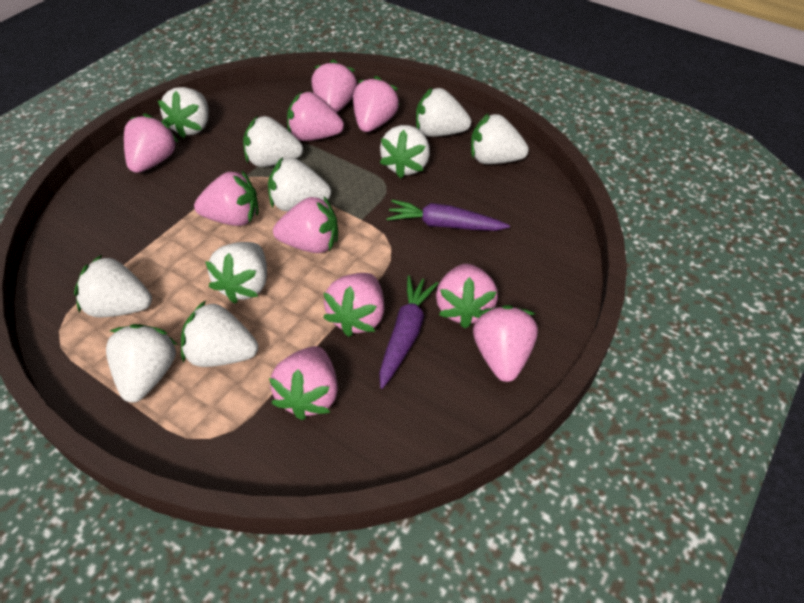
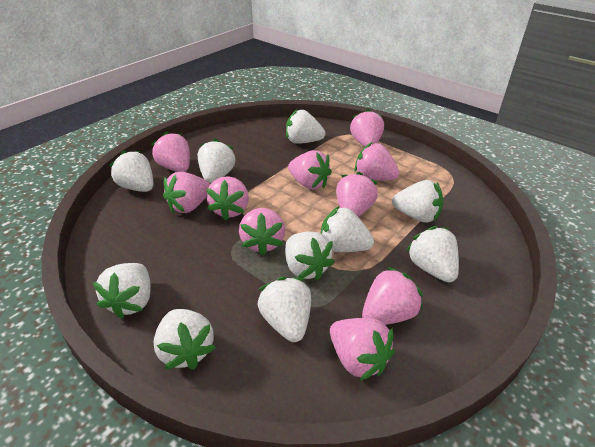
purple carrot: 2 -> 0

